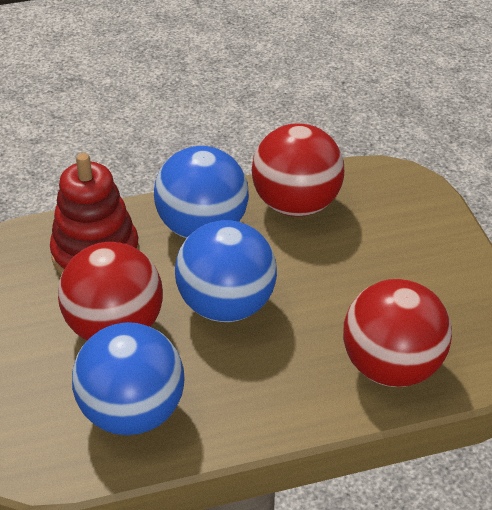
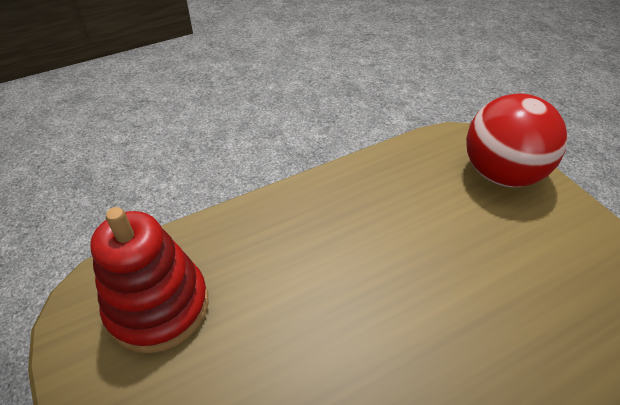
blue ball: 3 -> 0
red ball: 3 -> 1

